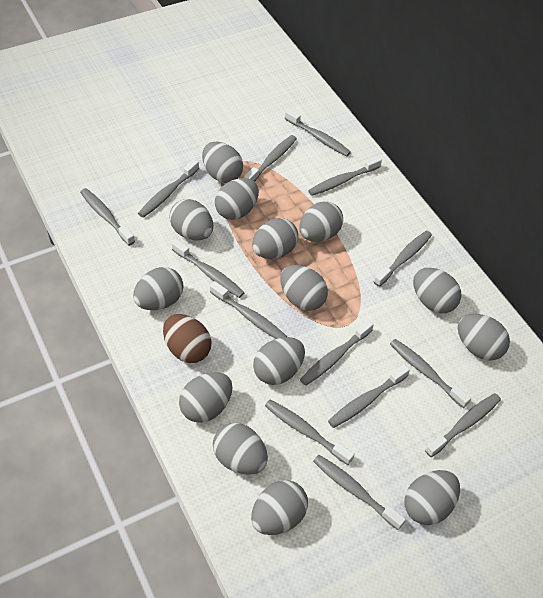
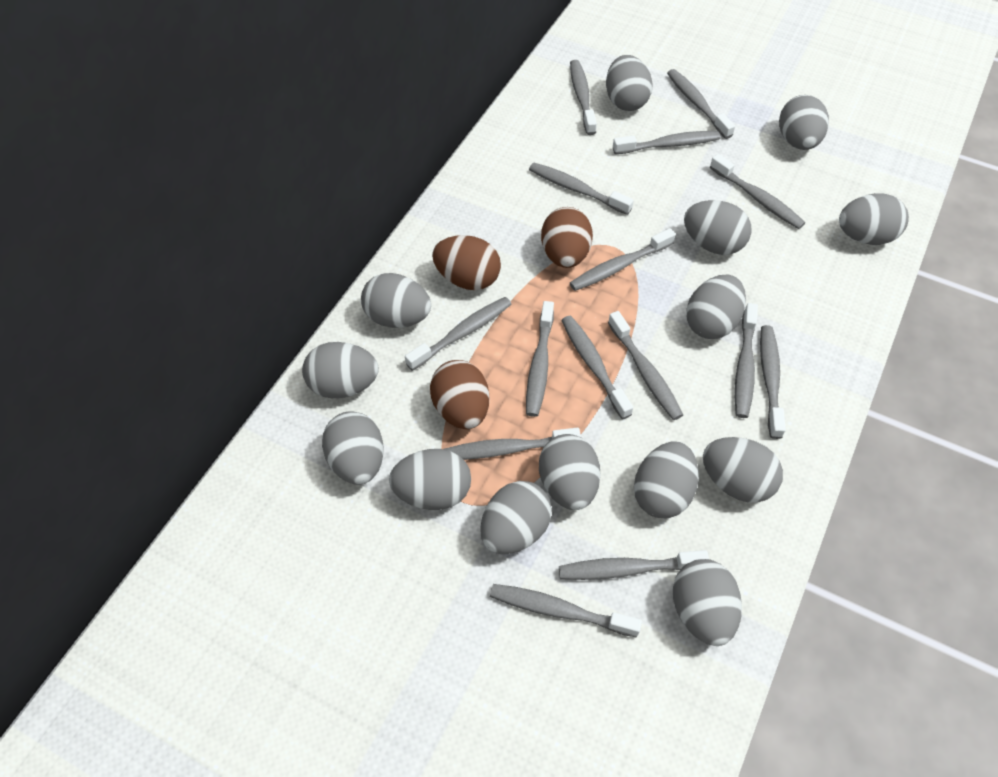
brown egg: 1 -> 3
grey toothbrush: 14 -> 15

